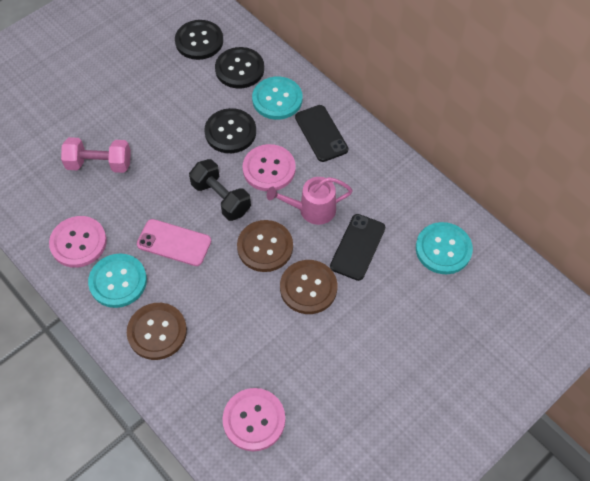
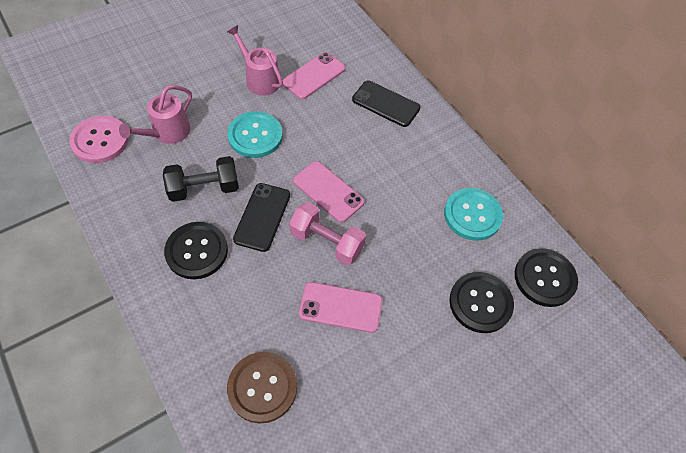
brown button: 3 -> 1
pink button: 3 -> 1
pink phone: 1 -> 3
pink watering can: 1 -> 2
turquoise button: 3 -> 2

